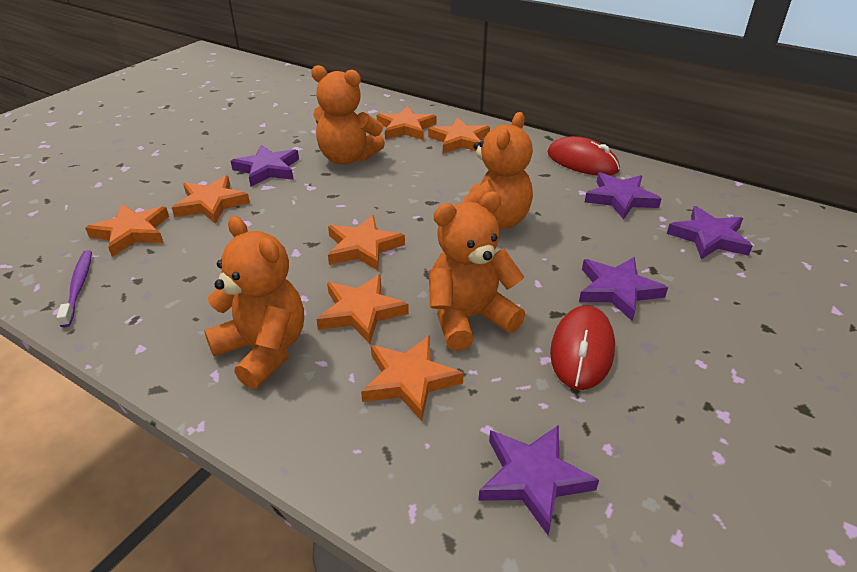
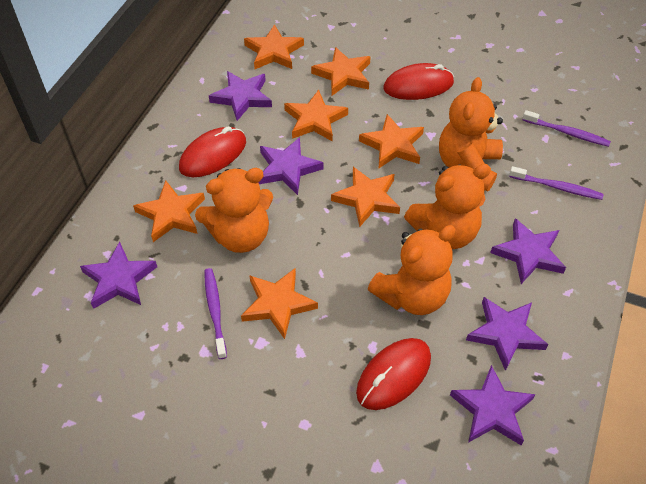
purple star: 5 -> 6
purple toothbrush: 1 -> 3
red mouse: 2 -> 3

